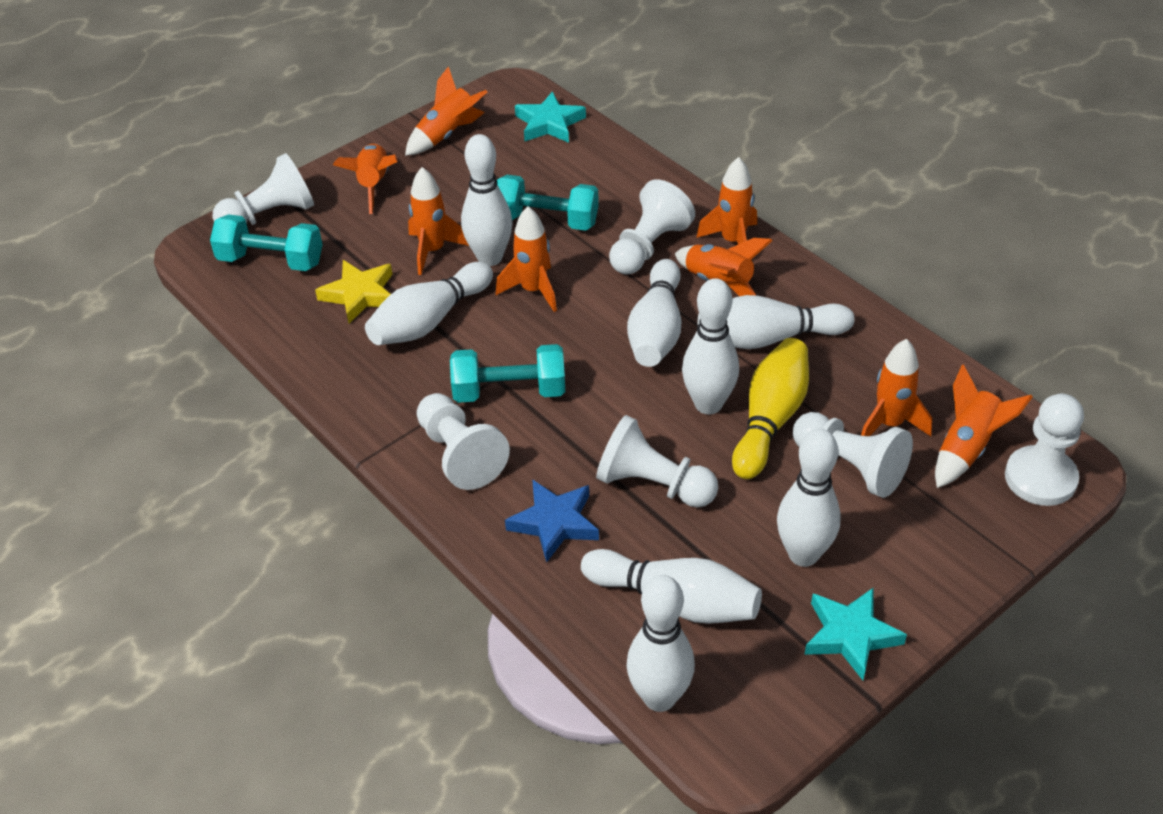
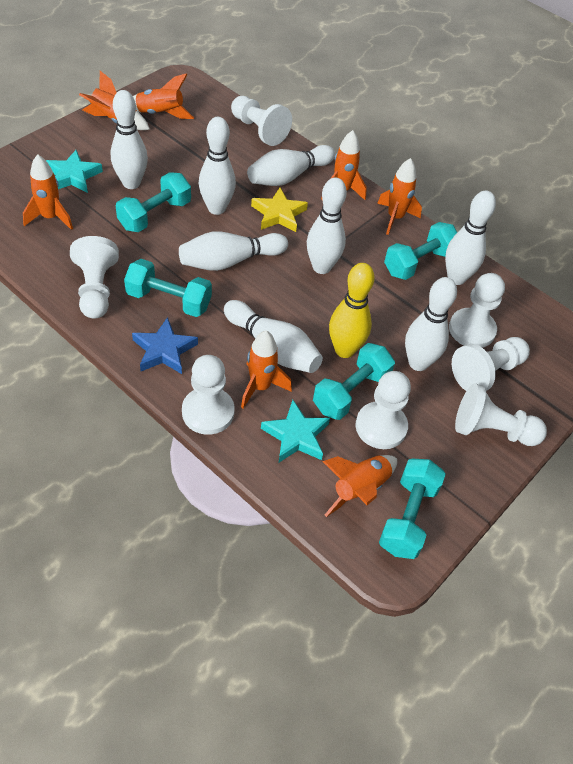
orange rocket: 8 -> 7
turquoise dumbbell: 3 -> 5
white pawn: 6 -> 7

